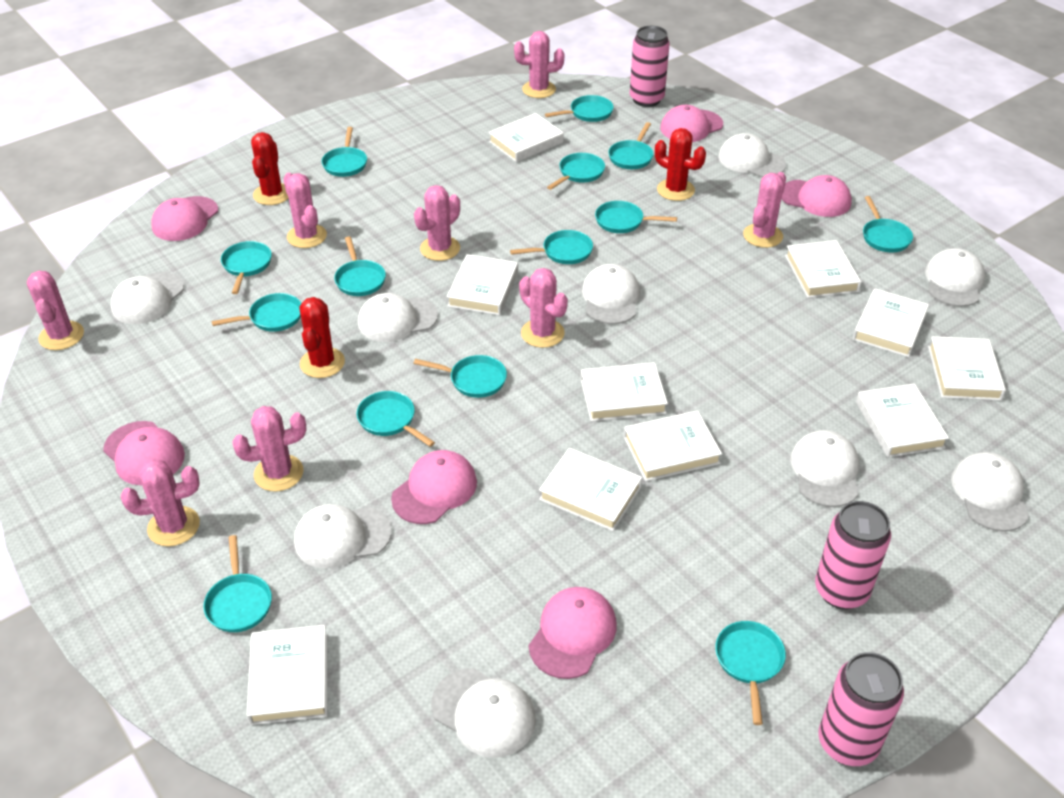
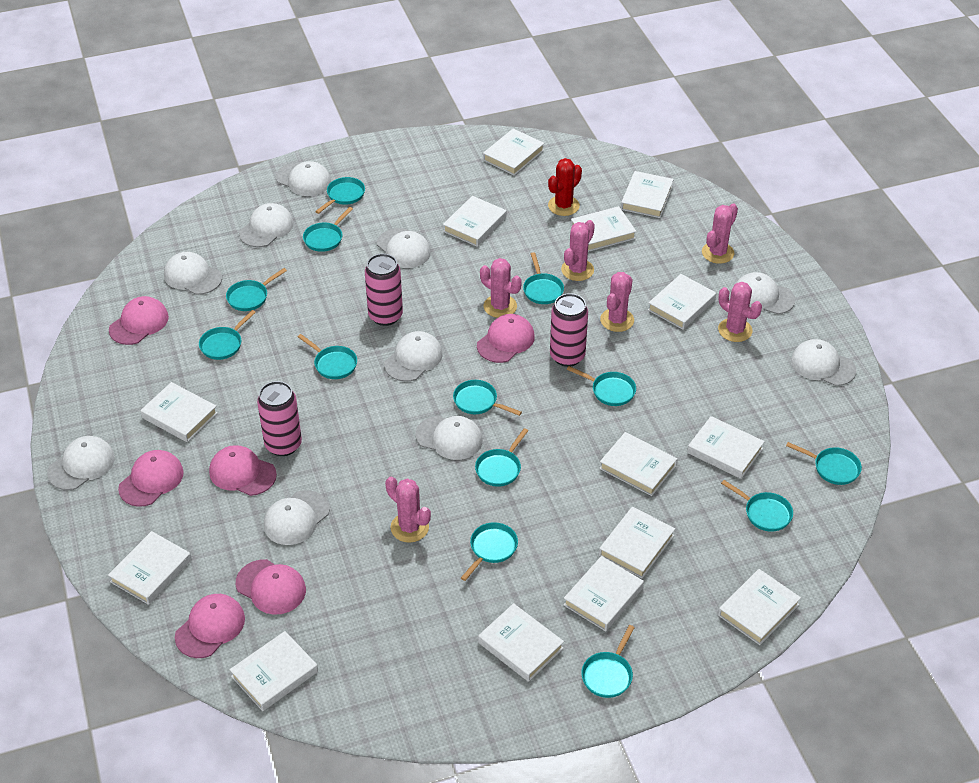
pink cactus: 8 -> 6
red cactus: 3 -> 1
turquoise pan: 14 -> 13
white book: 10 -> 14
white cap: 9 -> 10

